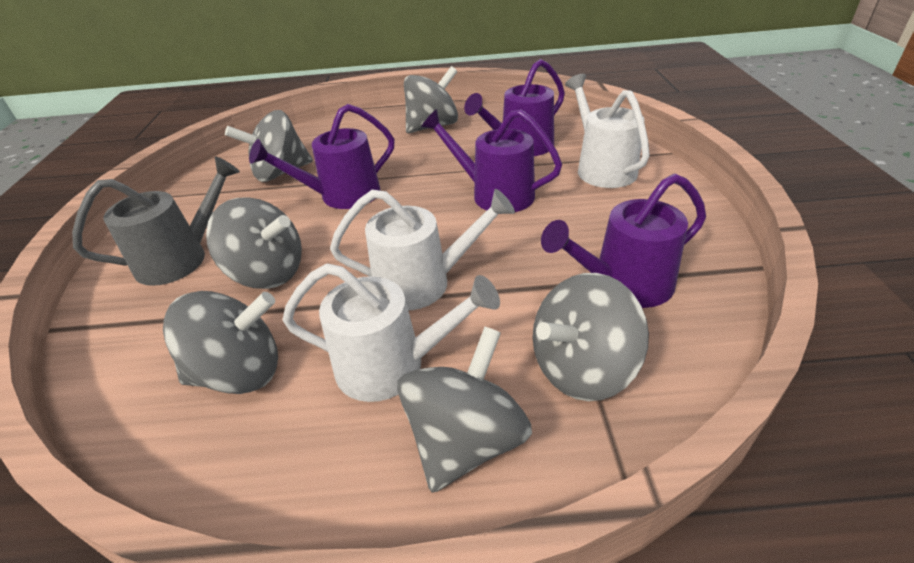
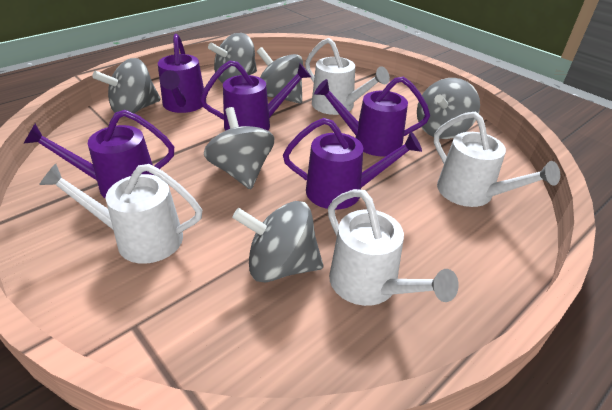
grey watering can: 1 -> 0
purple watering can: 4 -> 5
white watering can: 3 -> 4

